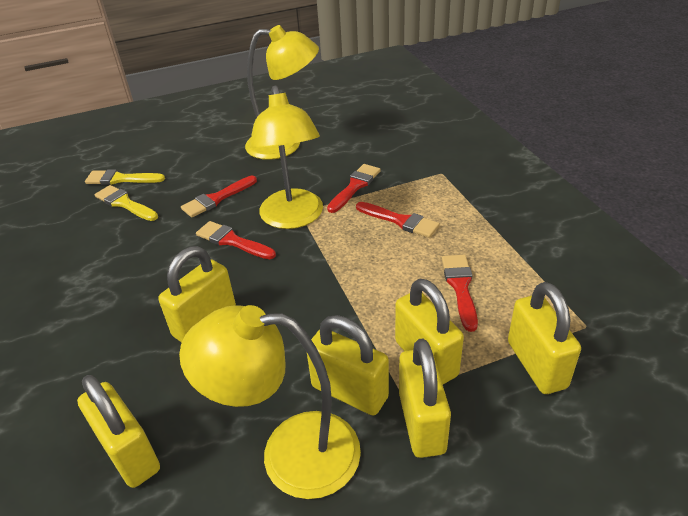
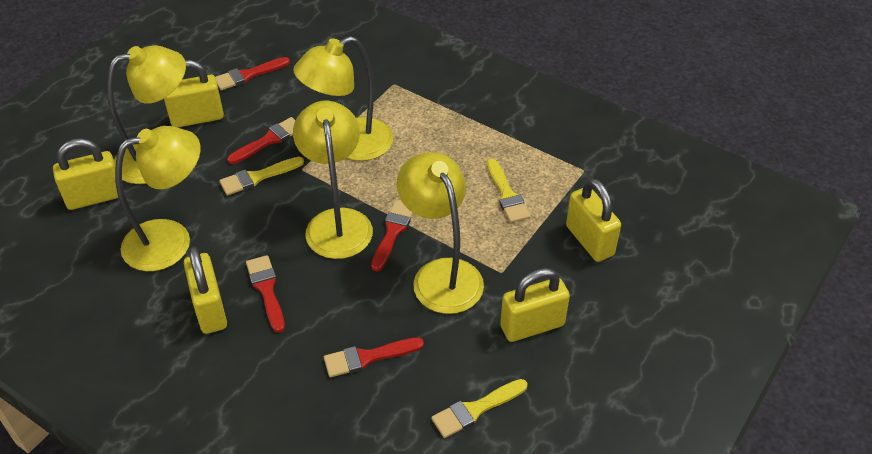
yellow brush: 2 -> 3
yellow lamp: 3 -> 5
yellow padlock: 6 -> 5

